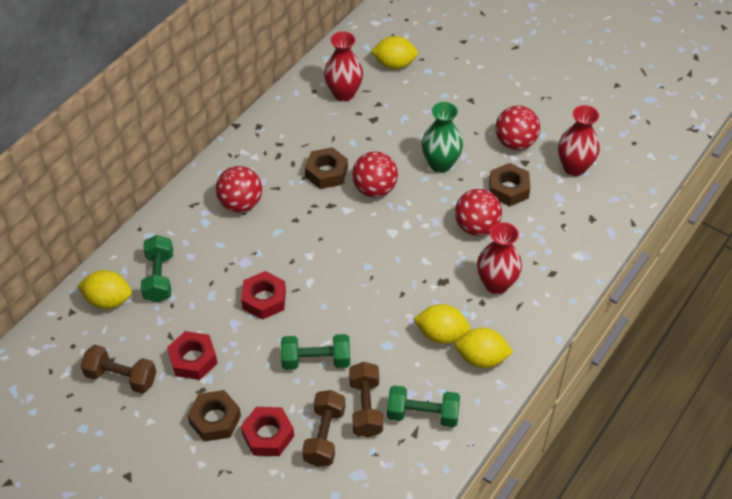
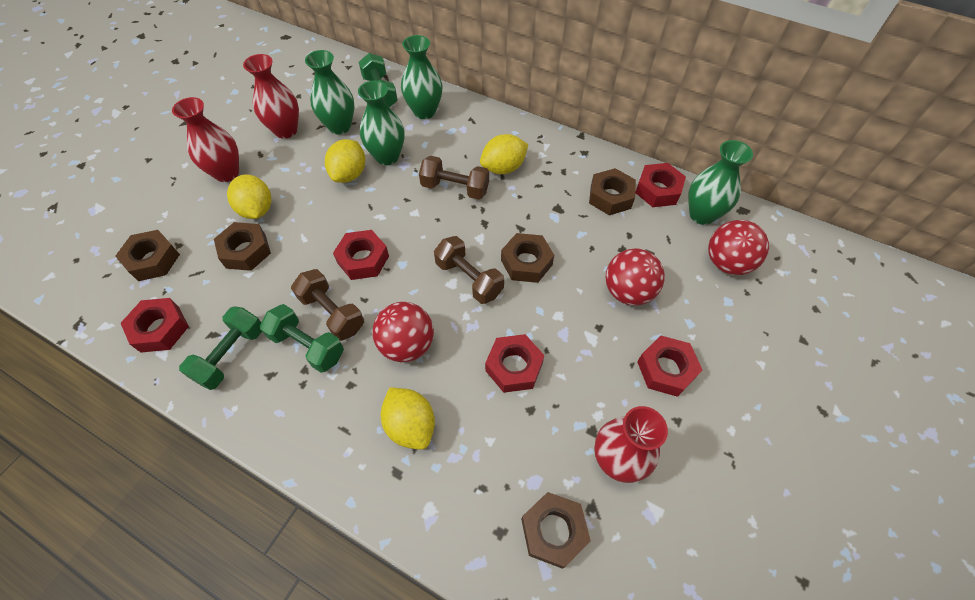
brown nut: 3 -> 5
green vase: 1 -> 4
red ball: 4 -> 3
red nut: 3 -> 5

